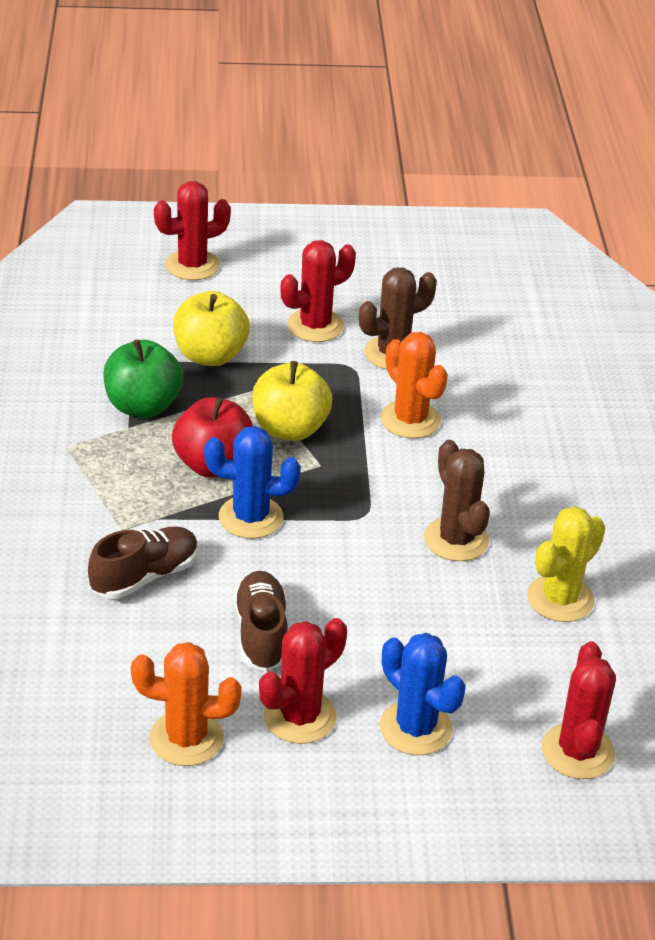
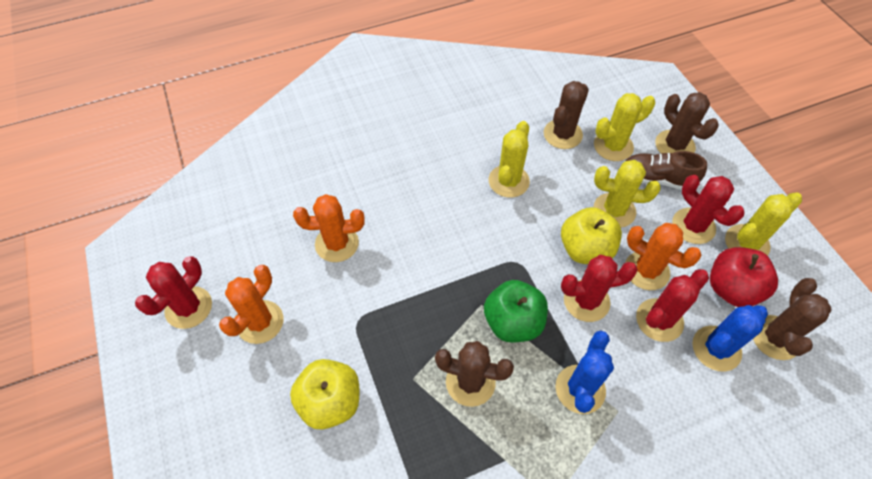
brown cactus: 2 -> 4
brown shoe: 2 -> 1
orange cactus: 2 -> 3
yellow cactus: 1 -> 4

